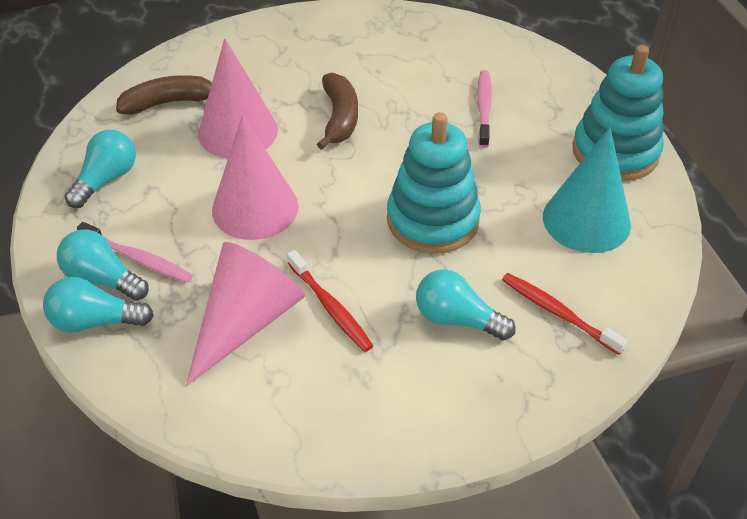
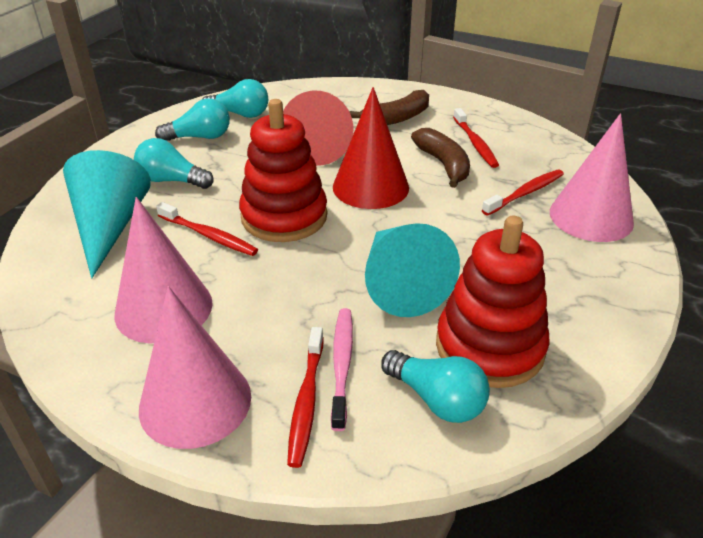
pink toothbrush: 2 -> 1
red cone: 0 -> 2
red stacking toy: 0 -> 2
red toothbrush: 2 -> 4
turquoise cone: 1 -> 2
turquoise stacking toy: 2 -> 0

